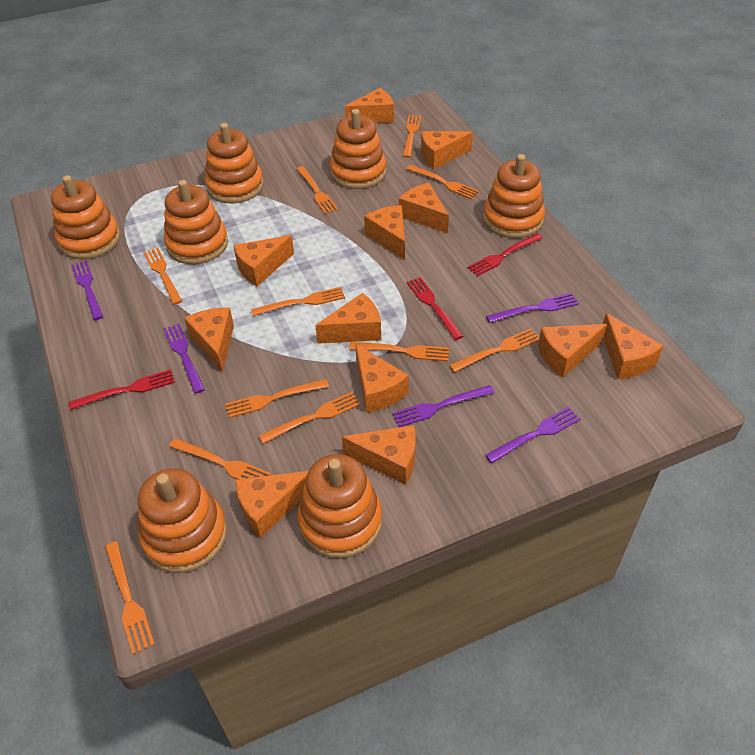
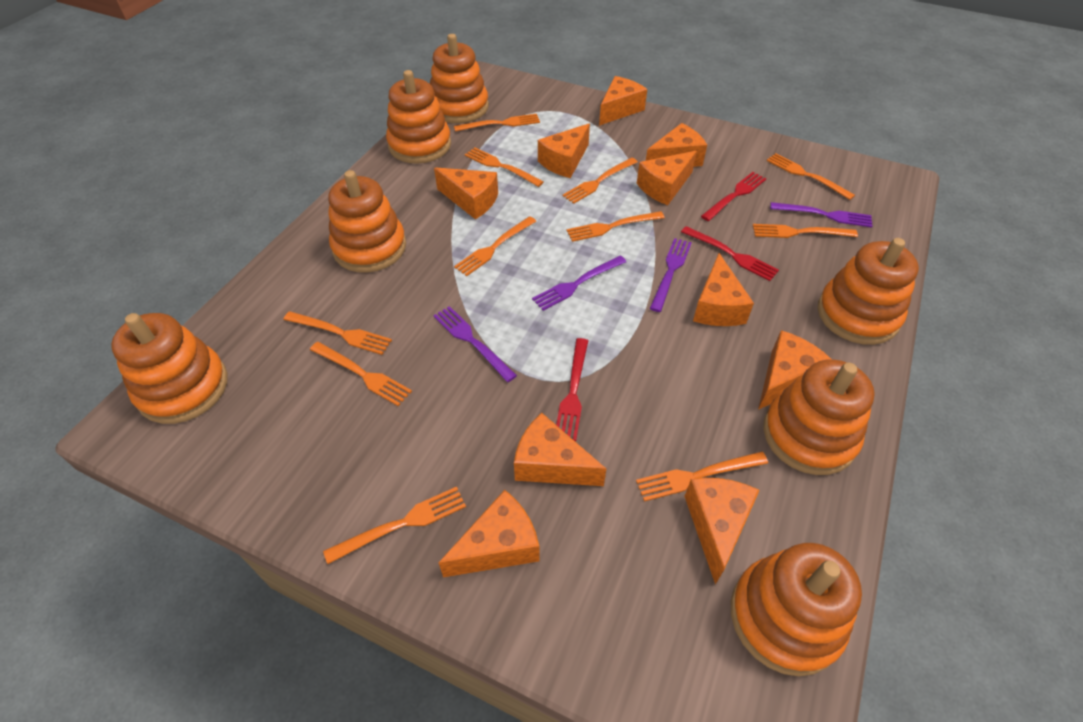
orange cheese: 12 -> 10
purple fork: 5 -> 4

